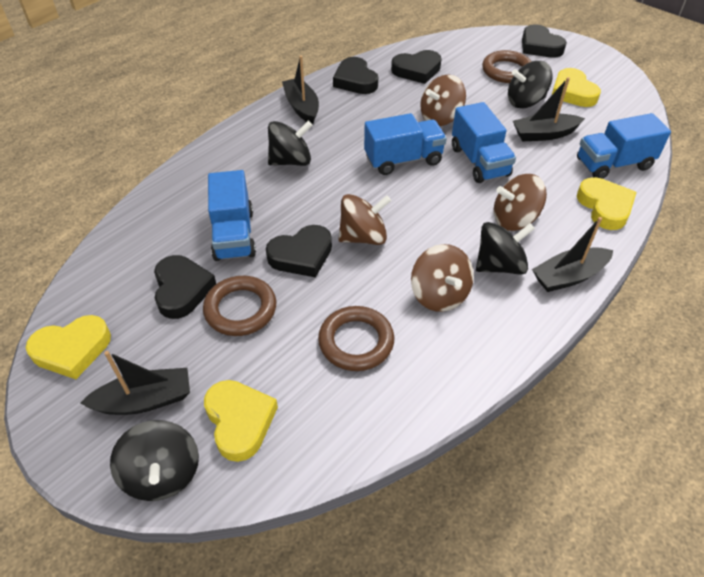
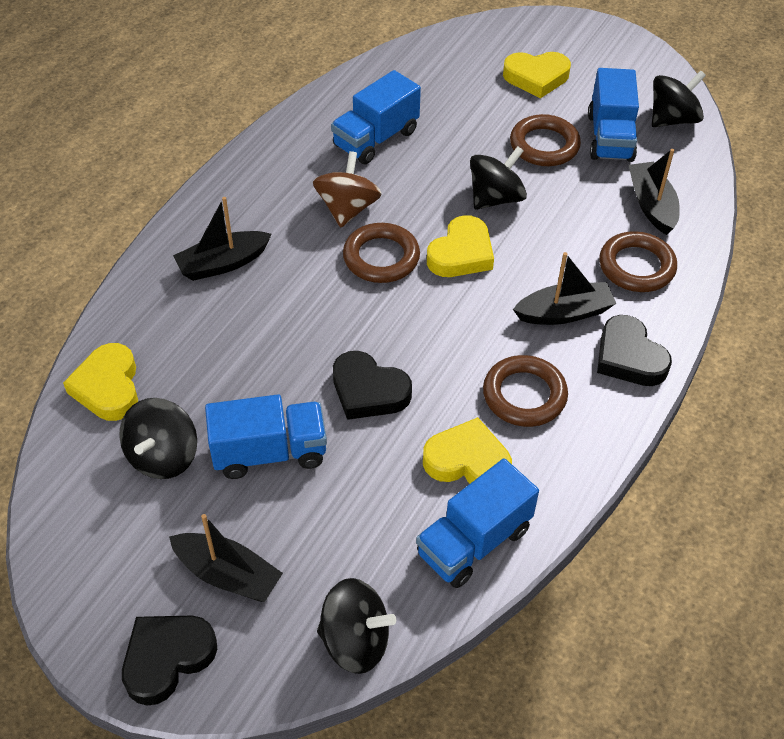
black heart: 5 -> 3
brown ring: 3 -> 4
brown spinning top: 4 -> 1

